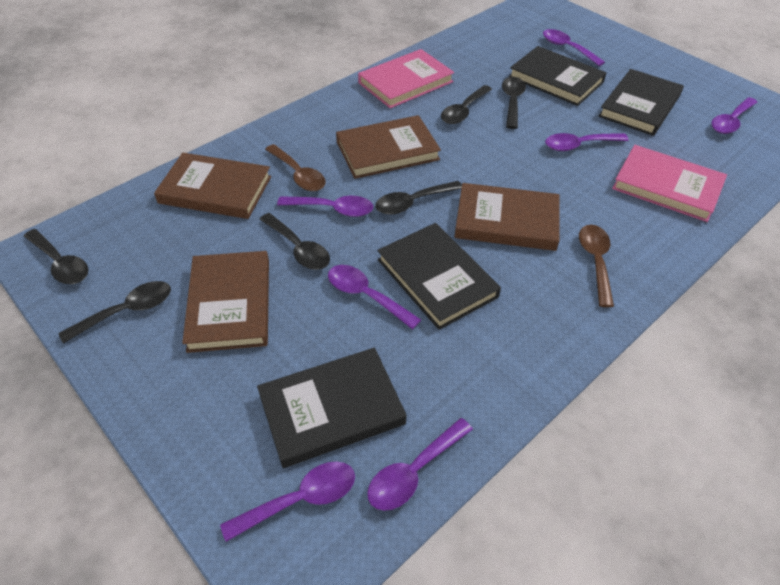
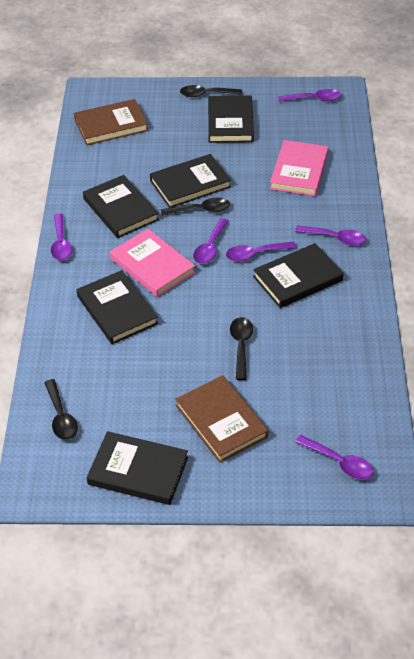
black book: 4 -> 6
black spoon: 6 -> 4
brown book: 4 -> 2
brown spoon: 2 -> 0
purple spoon: 7 -> 6

